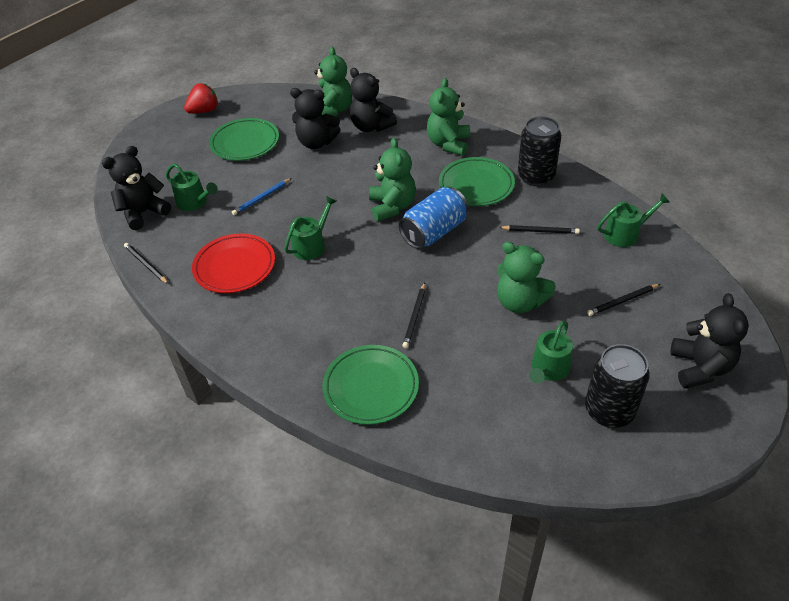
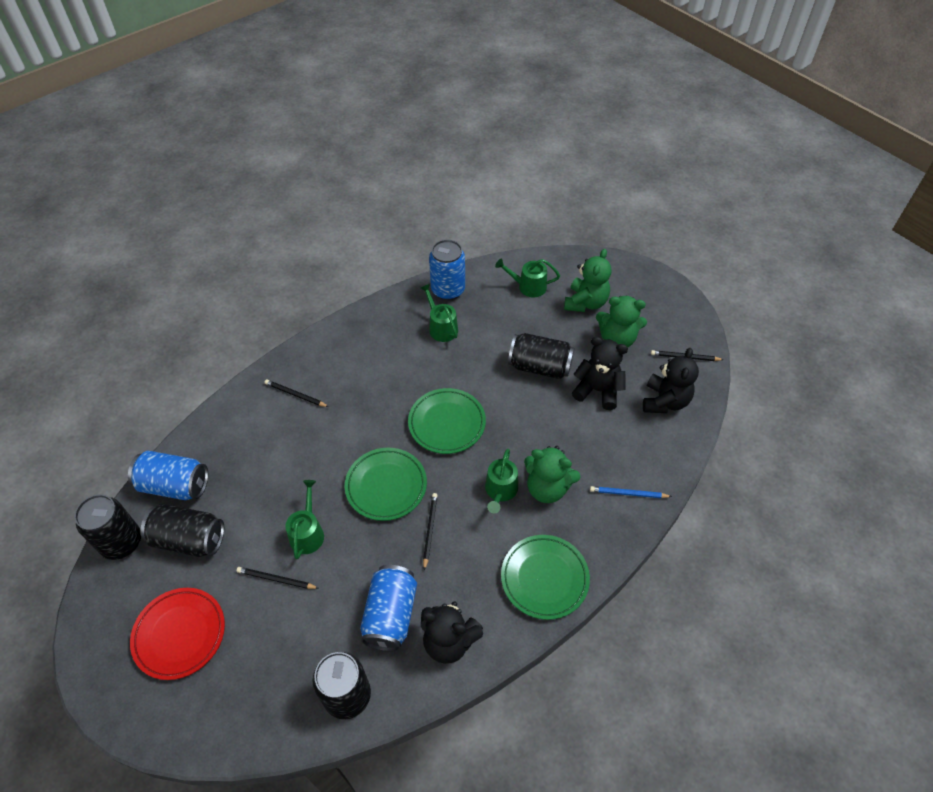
black can: 2 -> 4
black teddy bear: 4 -> 3
blue can: 1 -> 3
green teddy bear: 4 -> 3
red strawberry: 1 -> 0

